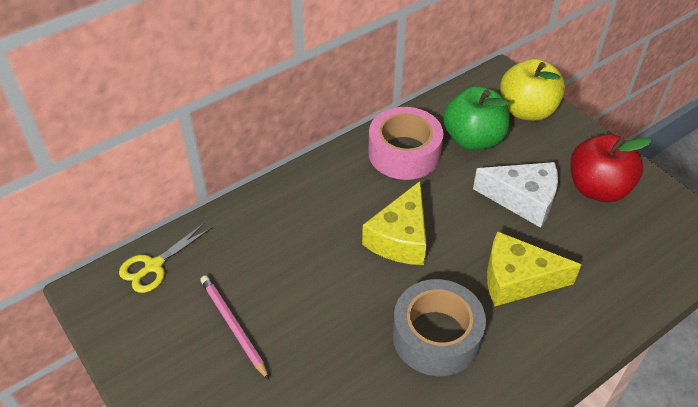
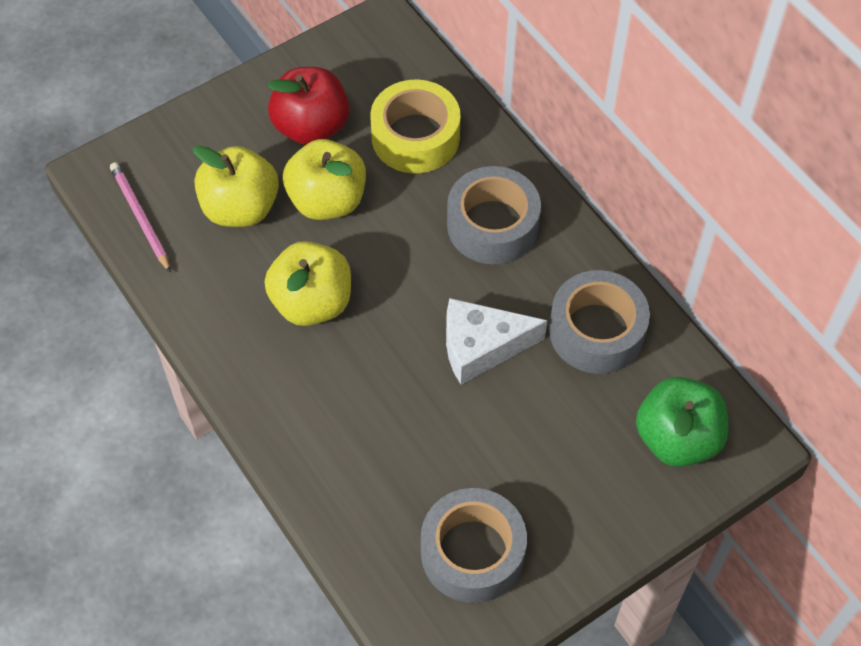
grey tape: 1 -> 3
pink tape: 1 -> 0
yellow apple: 1 -> 3
yellow cheese: 2 -> 0
yellow scissors: 1 -> 0
yellow tape: 0 -> 1

